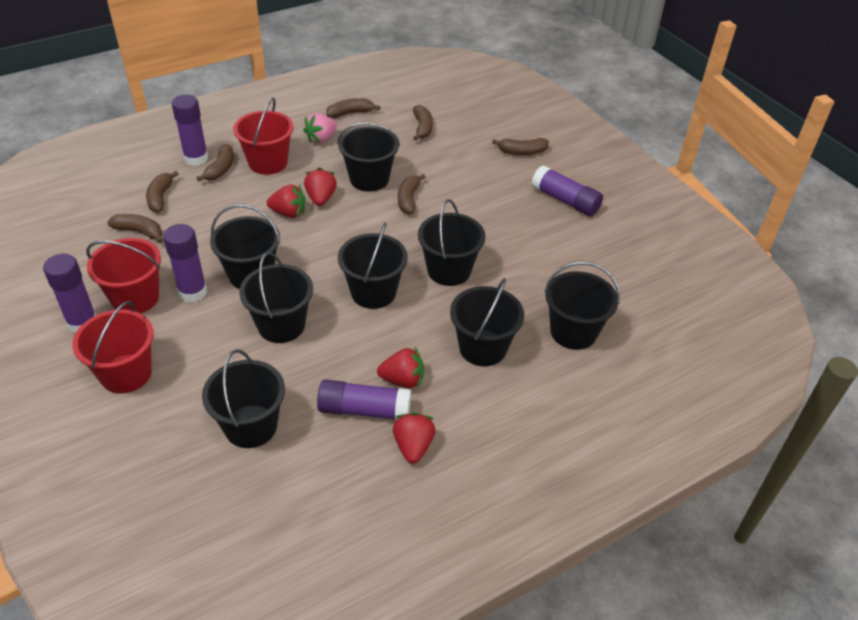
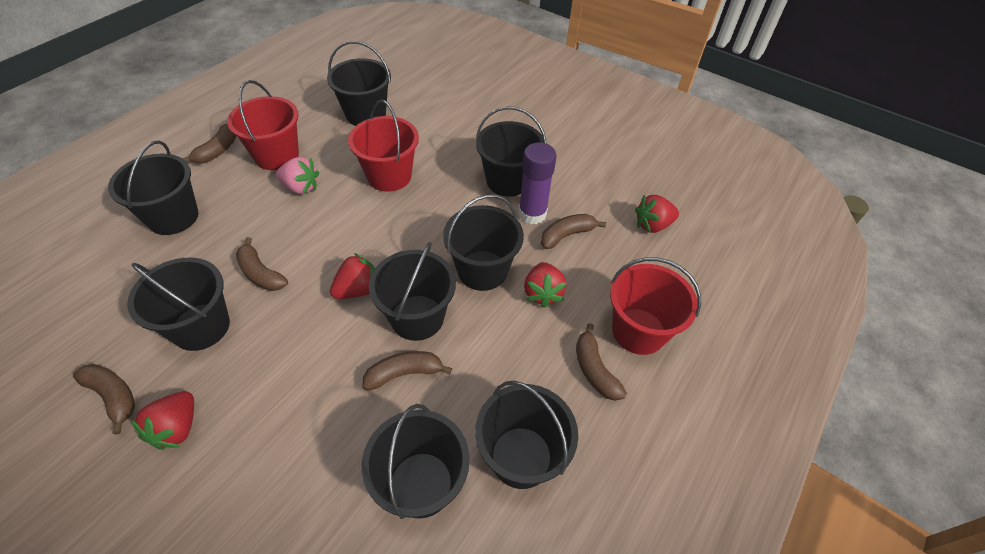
brown banana: 7 -> 6
purple glue stick: 5 -> 1

